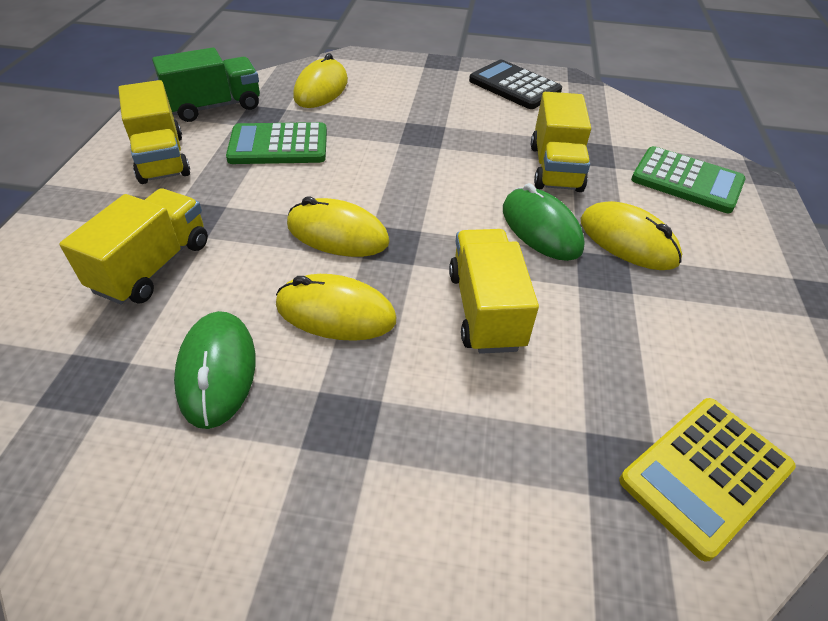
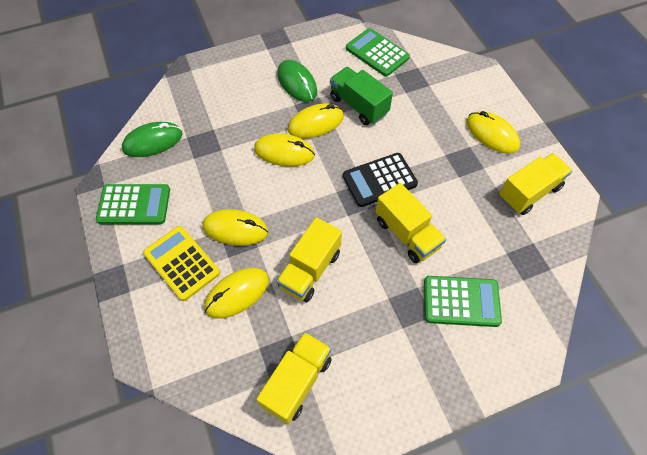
green calculator: 2 -> 3
yellow mouse: 4 -> 5

